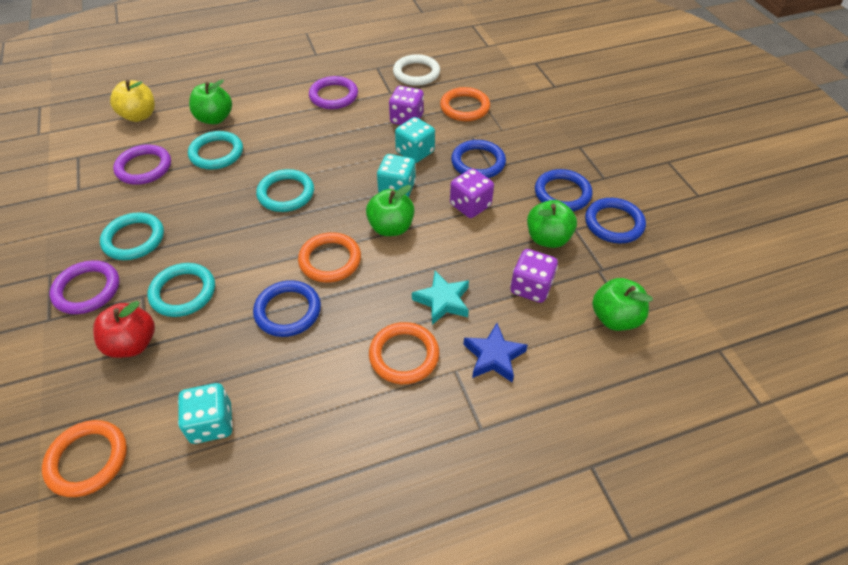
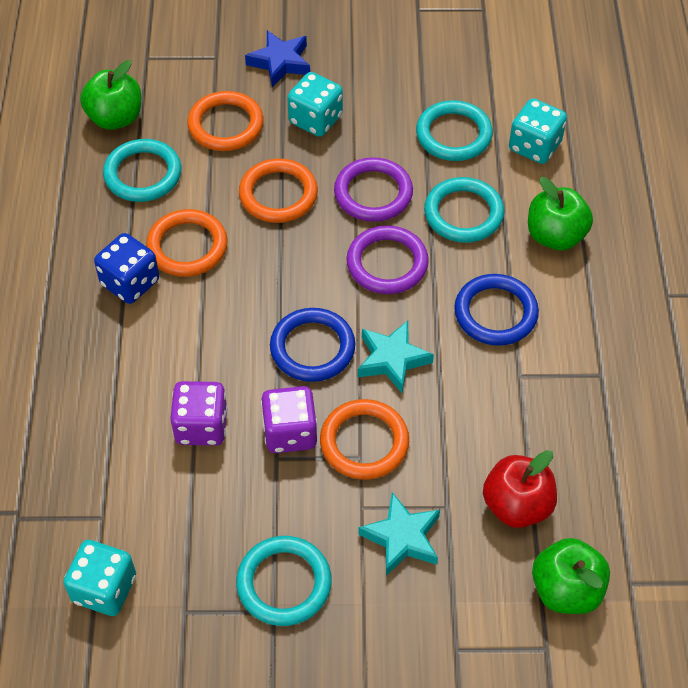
blue dice: 0 -> 1
blue ring: 4 -> 2
green apple: 4 -> 3
purple dice: 3 -> 2
purple ring: 3 -> 2
turquoise star: 1 -> 2
white ring: 1 -> 0
yellow apple: 1 -> 0

